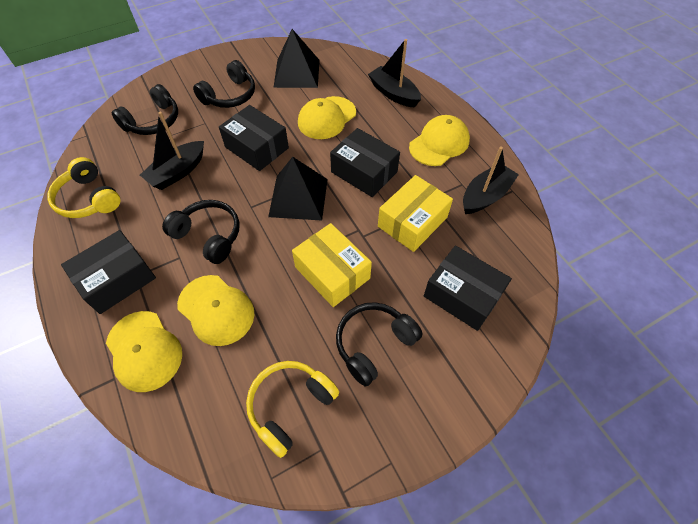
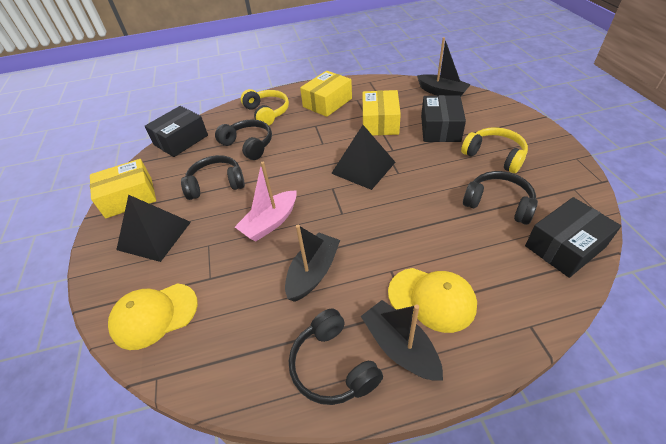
black box: 4 -> 3
pink boat: 0 -> 1
yellow box: 2 -> 3
yellow cap: 4 -> 2

